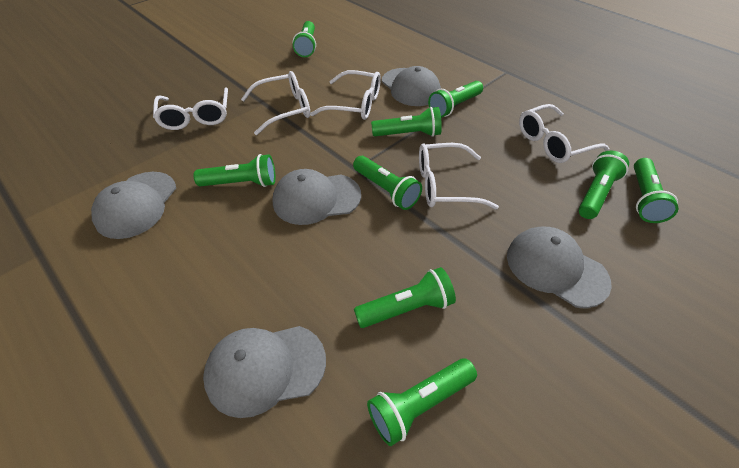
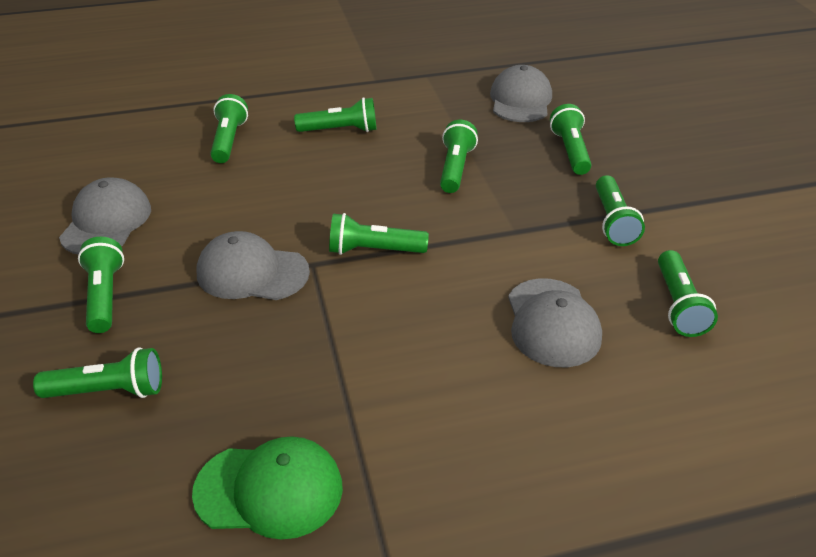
green cap: 0 -> 1
grey cap: 5 -> 4
white glasses: 5 -> 0

